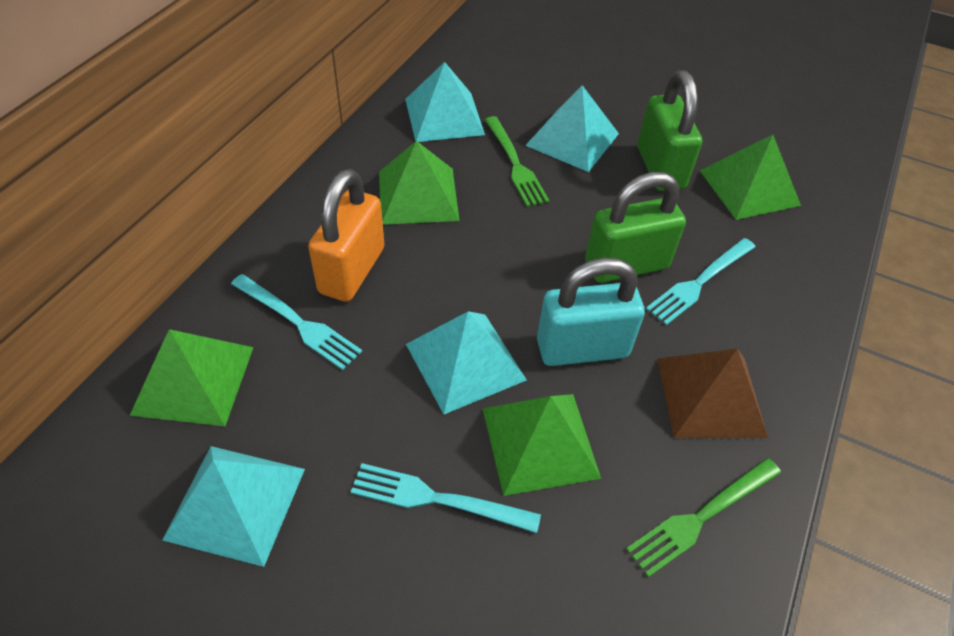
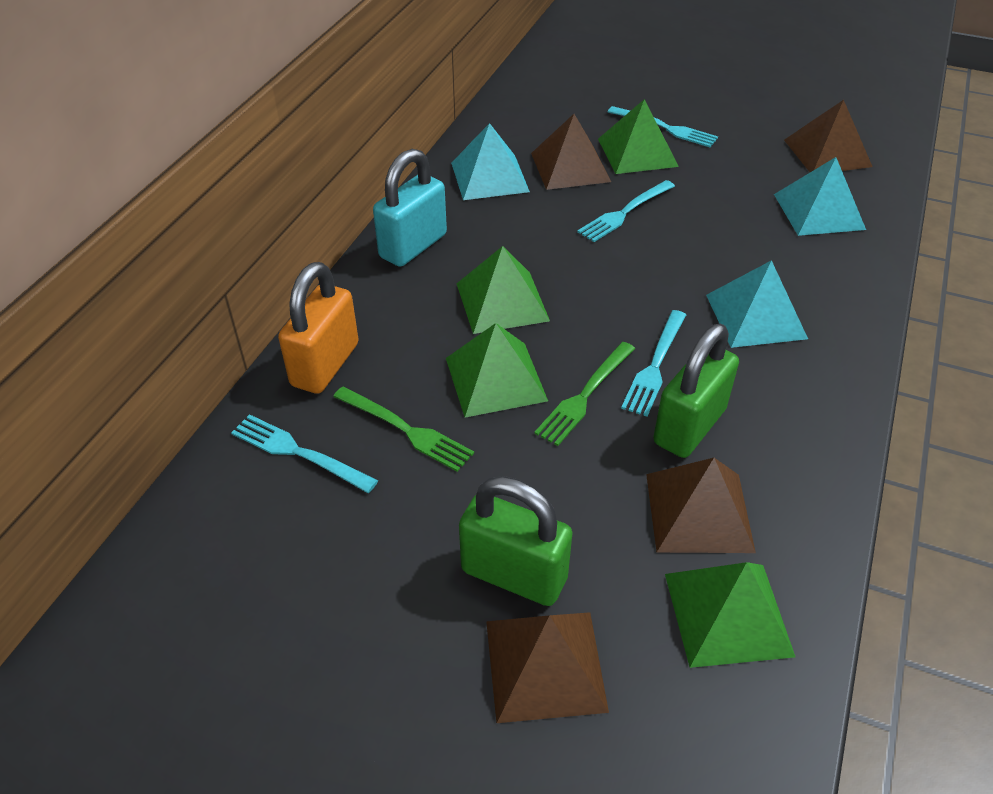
brown pyramid: 1 -> 4
turquoise fork: 3 -> 4
turquoise pyramid: 4 -> 3

